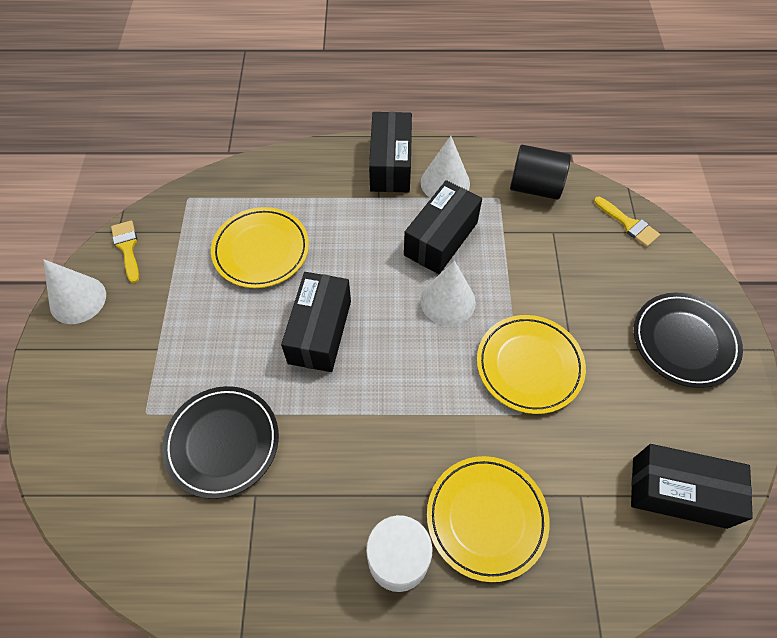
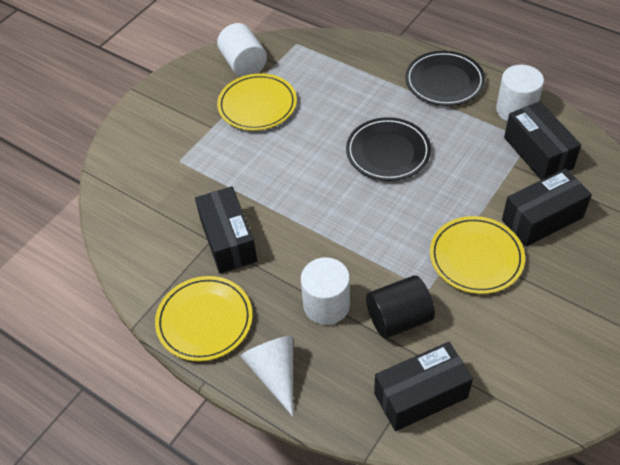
white cone: 3 -> 1
white cylinder: 1 -> 3
yellow brush: 2 -> 0

